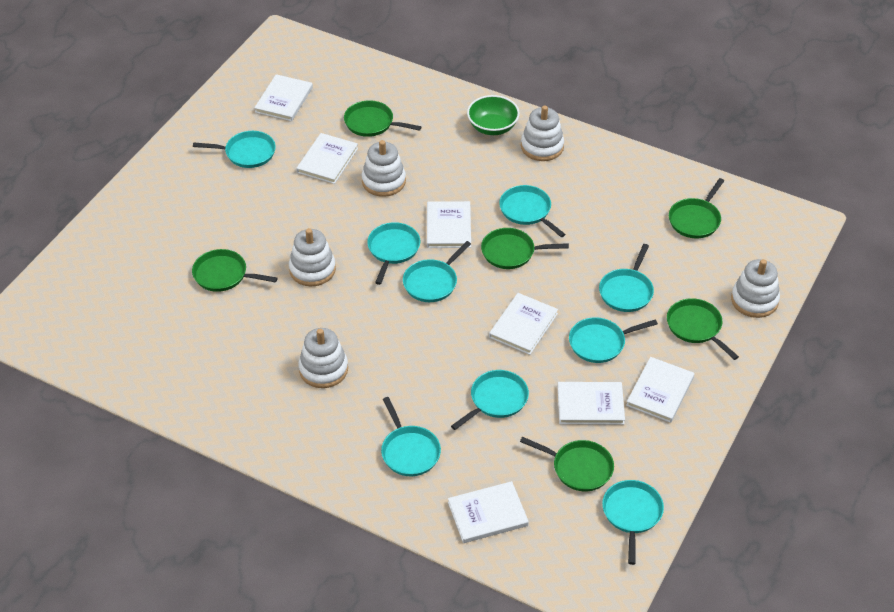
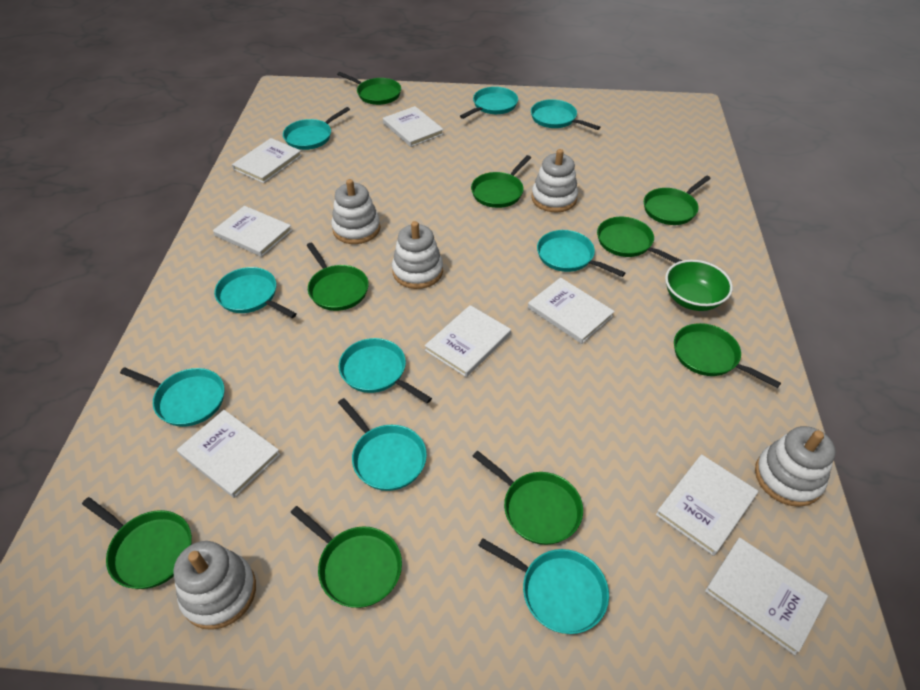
green pan: 6 -> 9
white book: 7 -> 8

